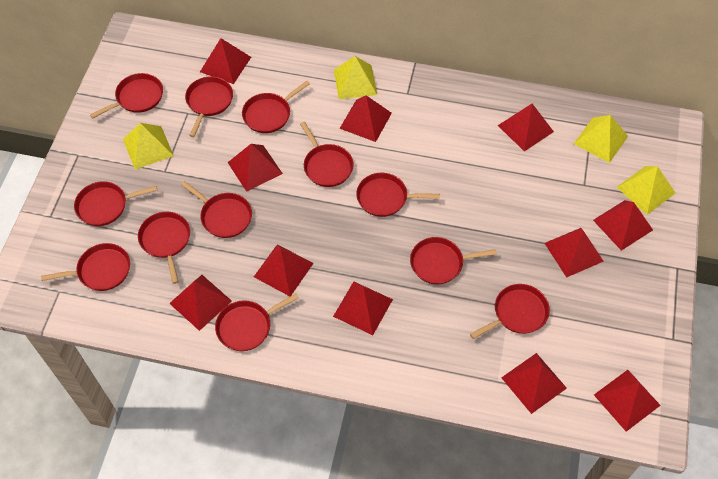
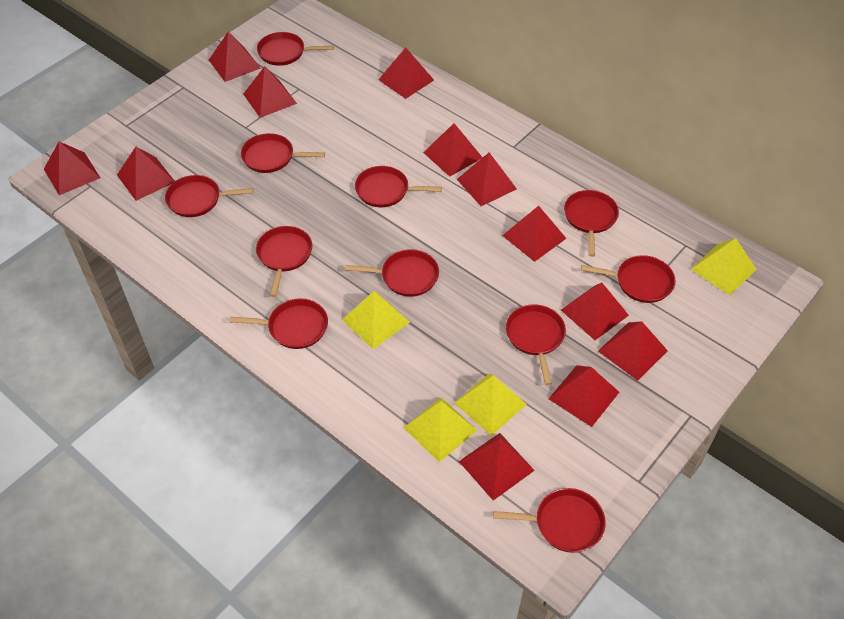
red pan: 12 -> 11
red pyramid: 11 -> 12

